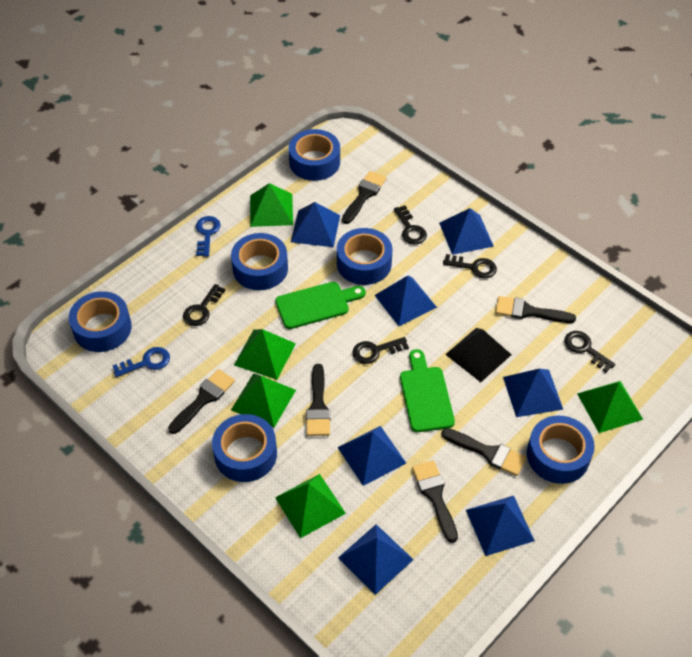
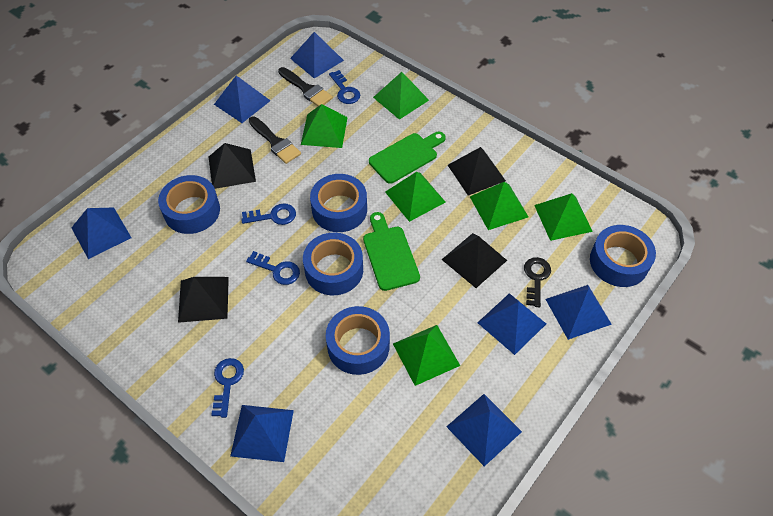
black brush: 6 -> 2
black key: 5 -> 1
black pyramid: 1 -> 4
blue key: 2 -> 4
blue tape: 6 -> 5
green pyramid: 5 -> 6

